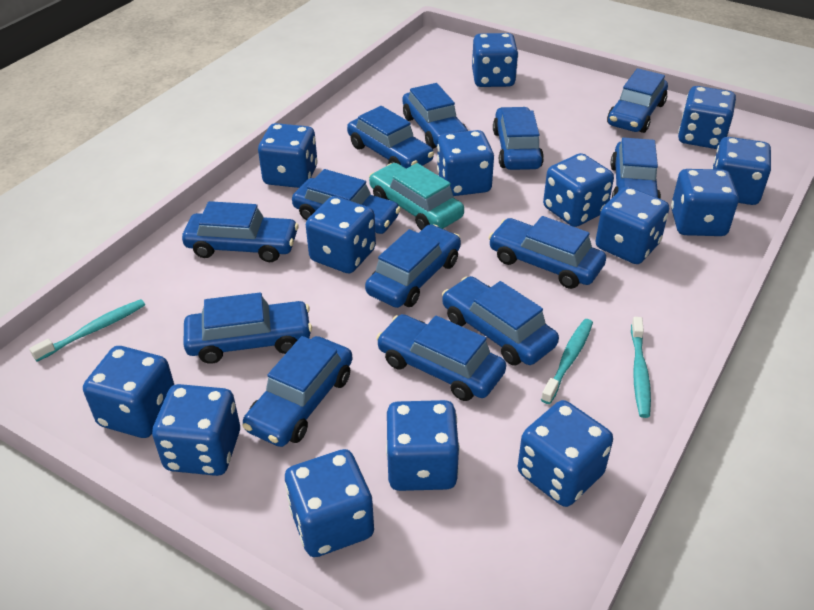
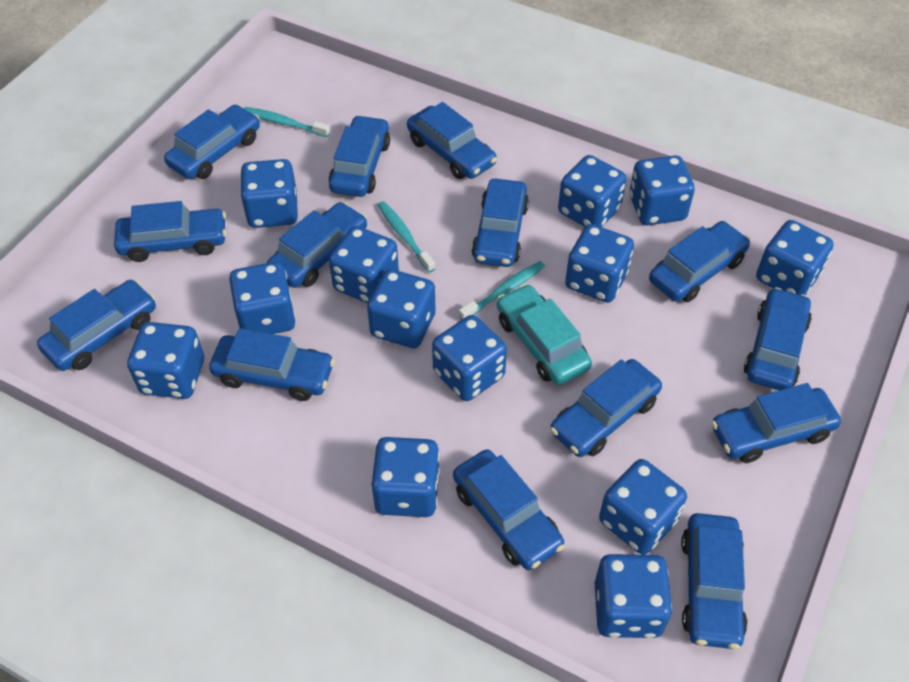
blue car: 13 -> 14
blue dice: 14 -> 13

